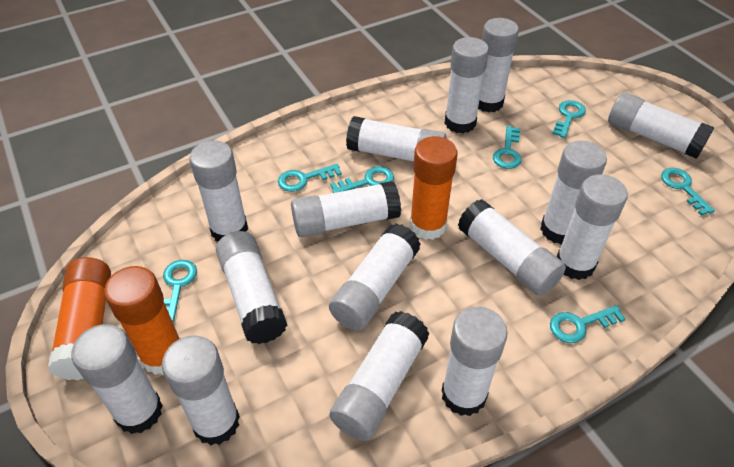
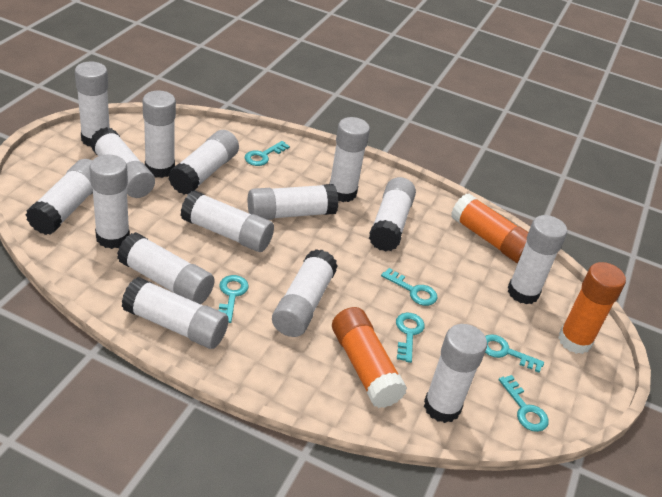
turquoise key: 7 -> 6

